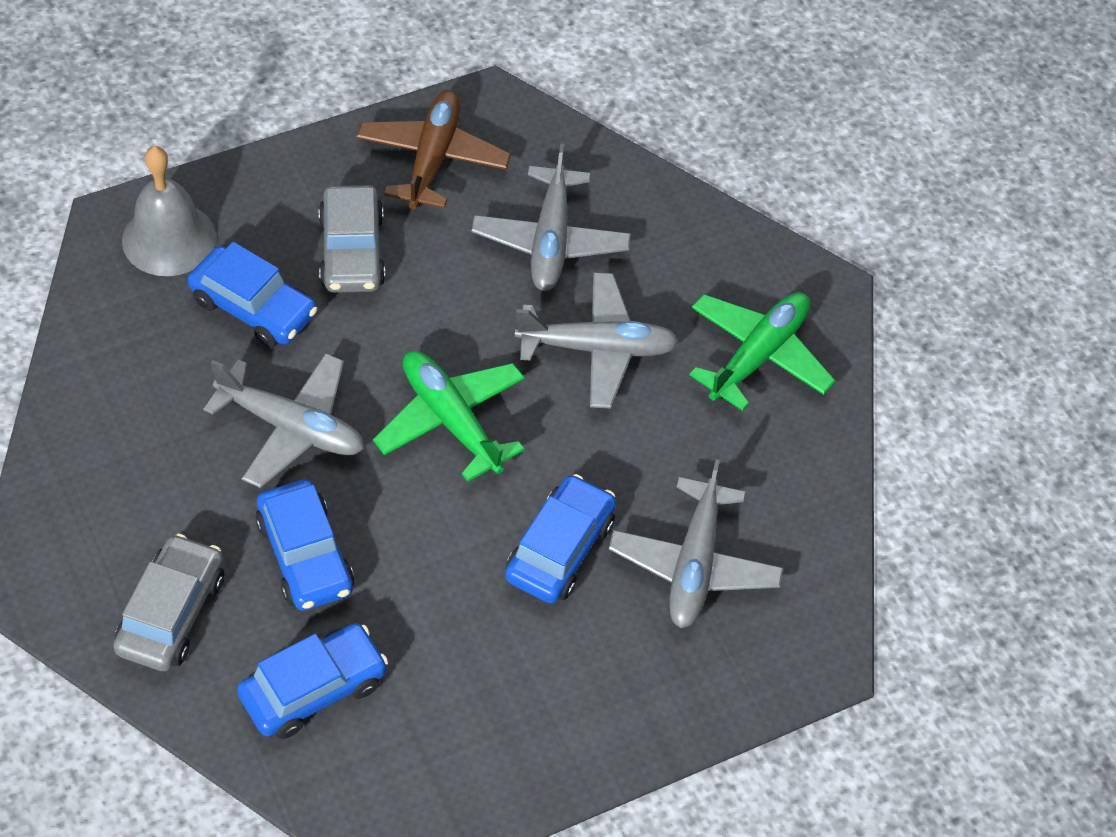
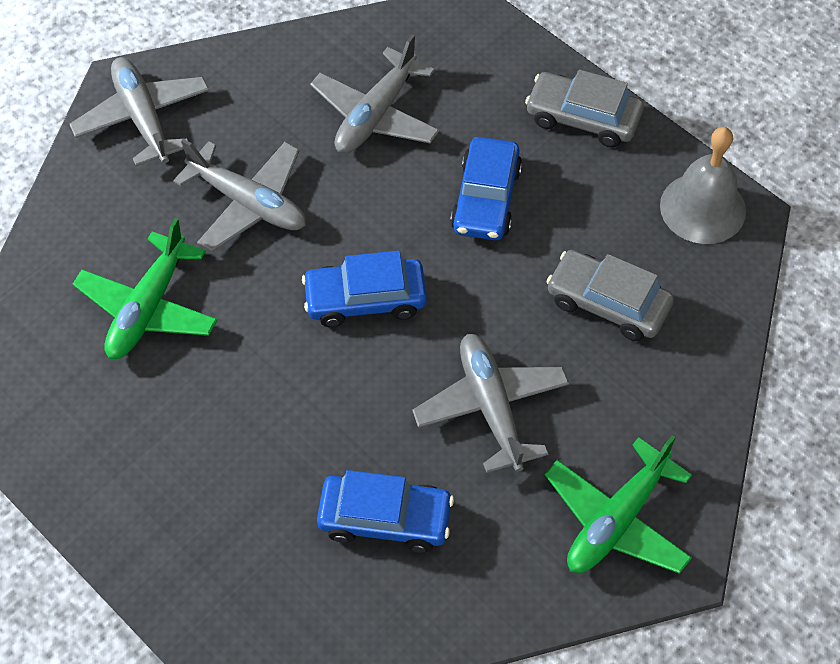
blue car: 4 -> 3
brown plane: 1 -> 0

